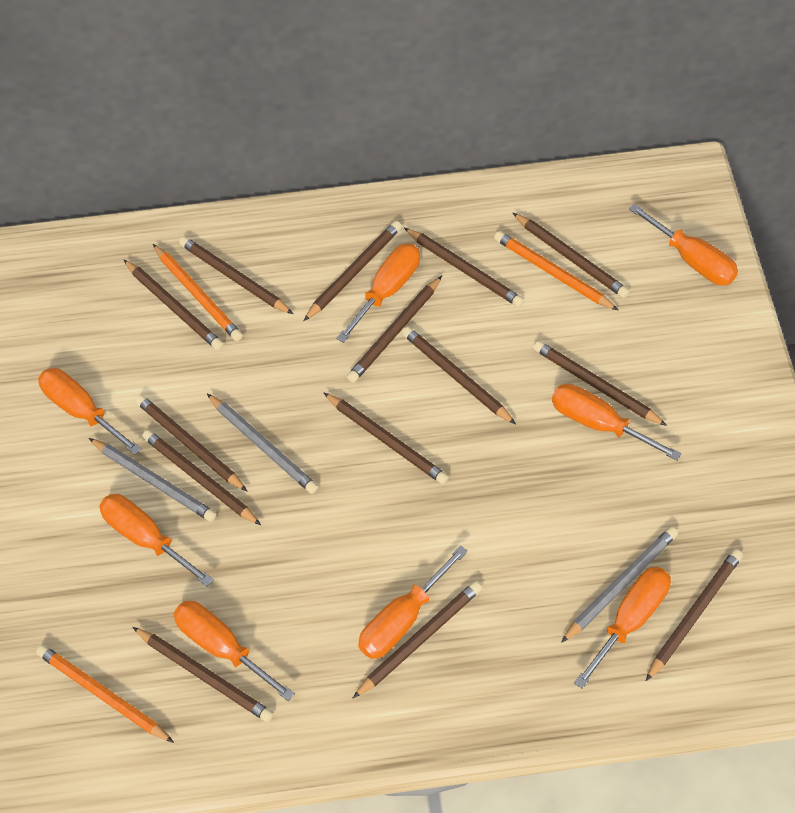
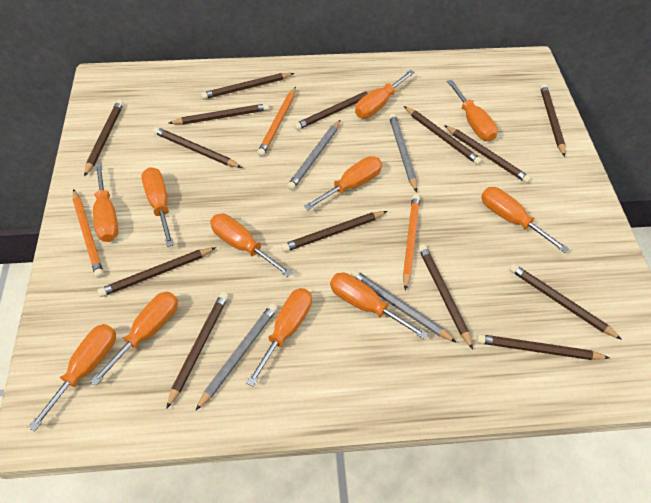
grey pencil: 3 -> 4
orange screwdriver: 8 -> 11

